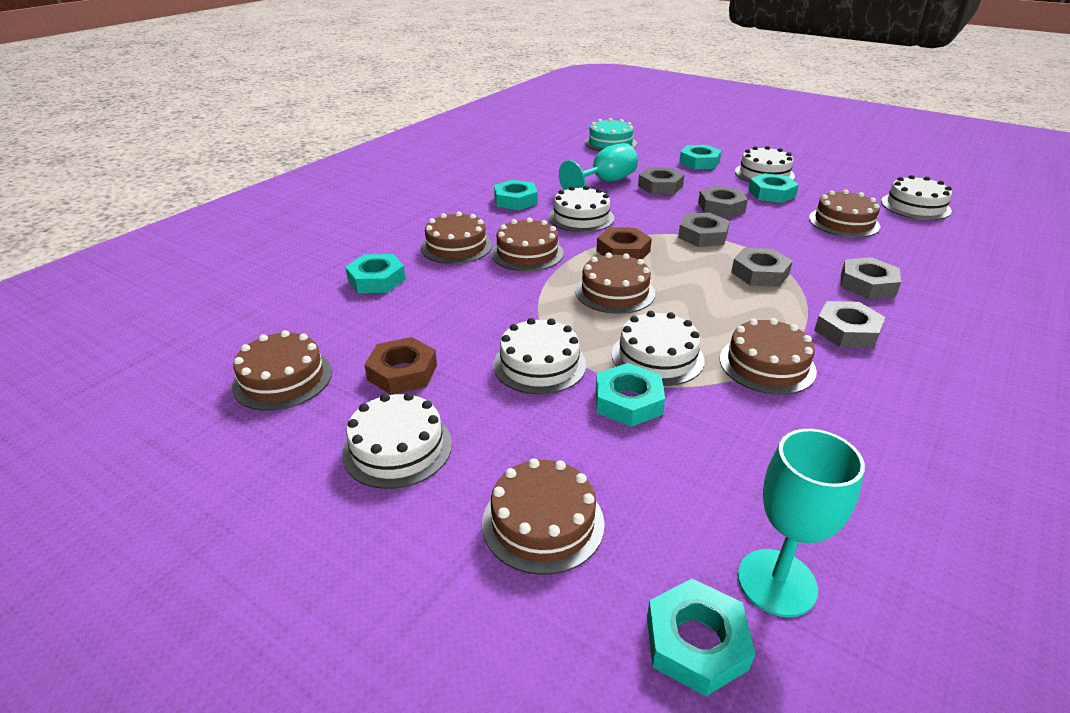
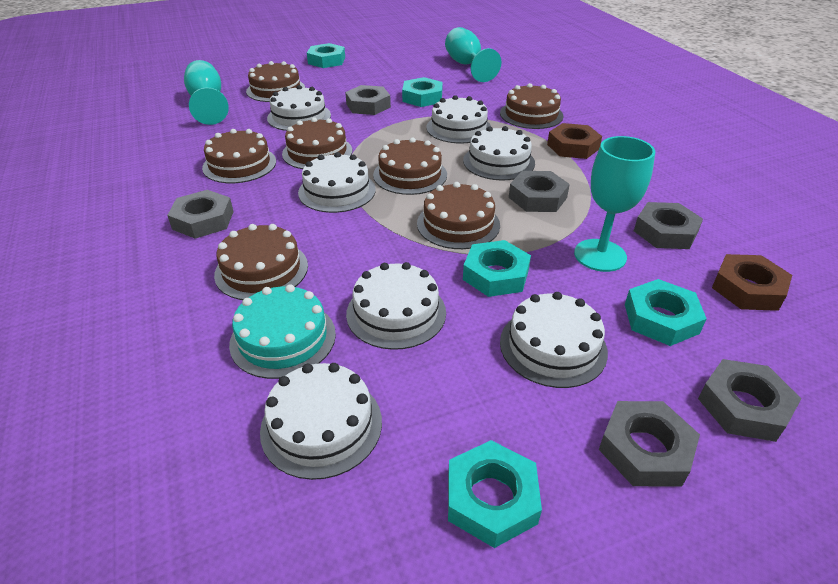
turquoise goblet: 2 -> 3
turquoise nut: 6 -> 5
white cake: 6 -> 7

